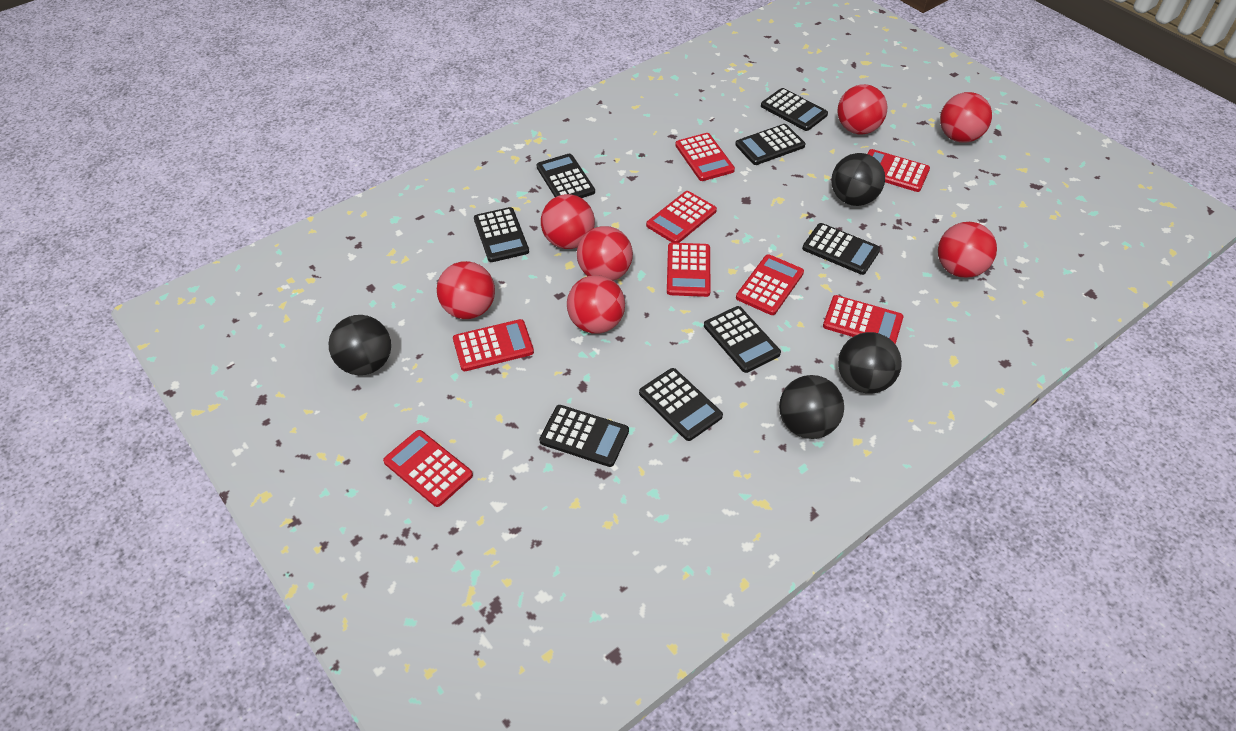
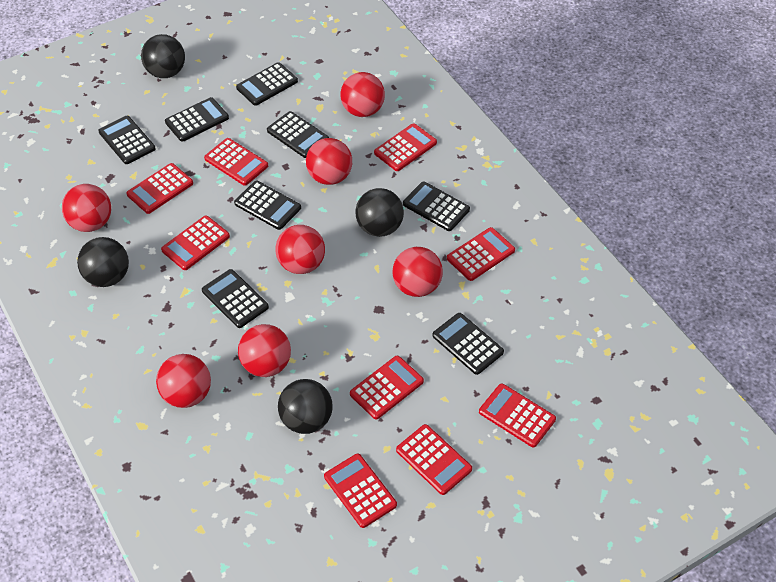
red calculator: 8 -> 9

